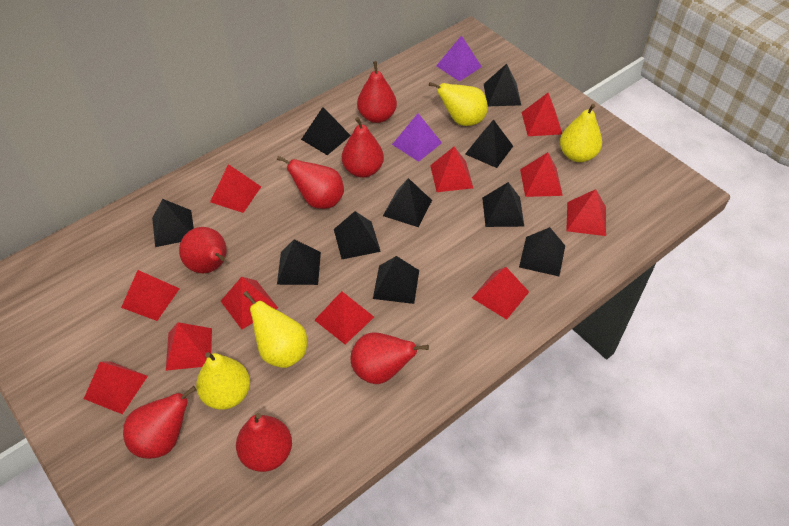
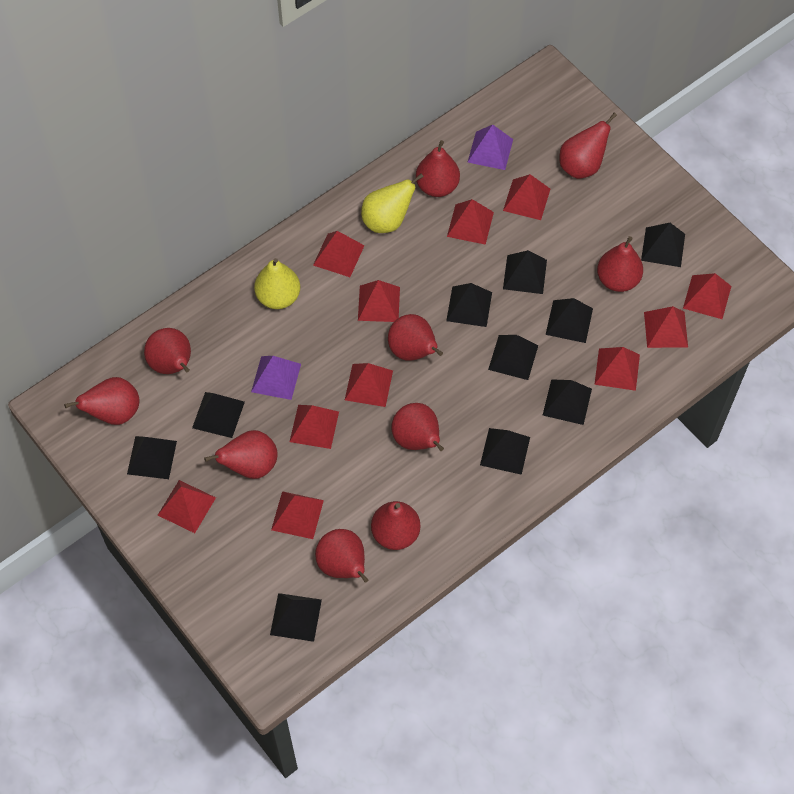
red pear: 7 -> 10
yellow pear: 4 -> 2

